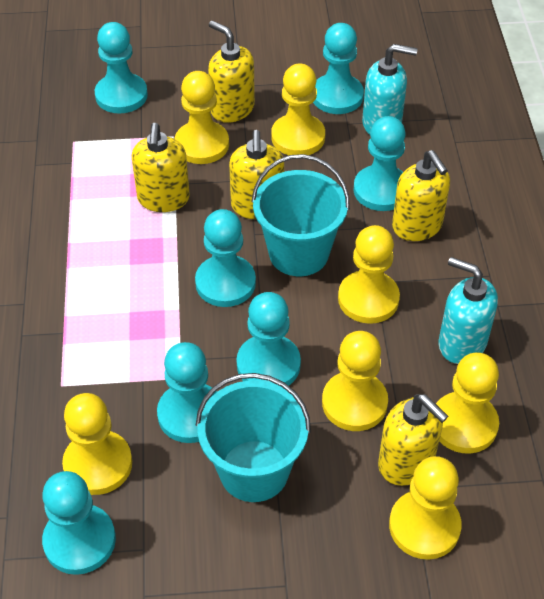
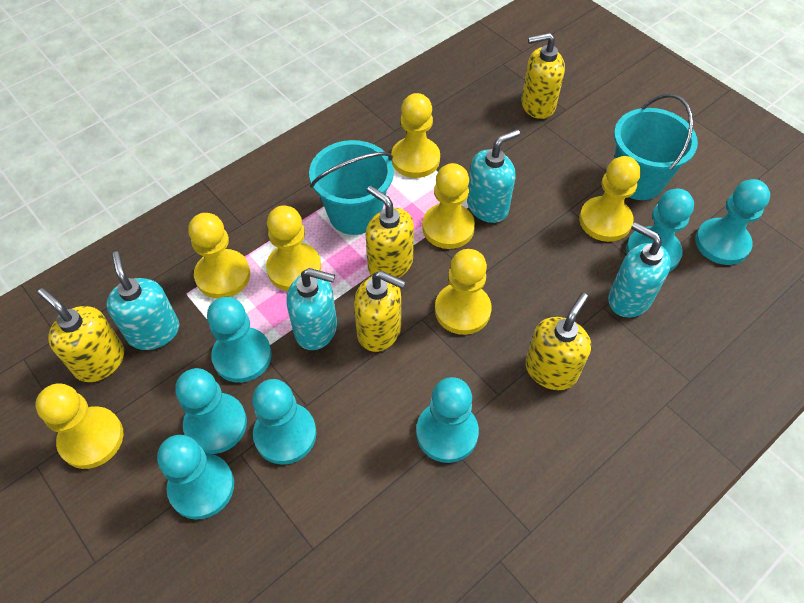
turquoise soap dispenser: 2 -> 4

